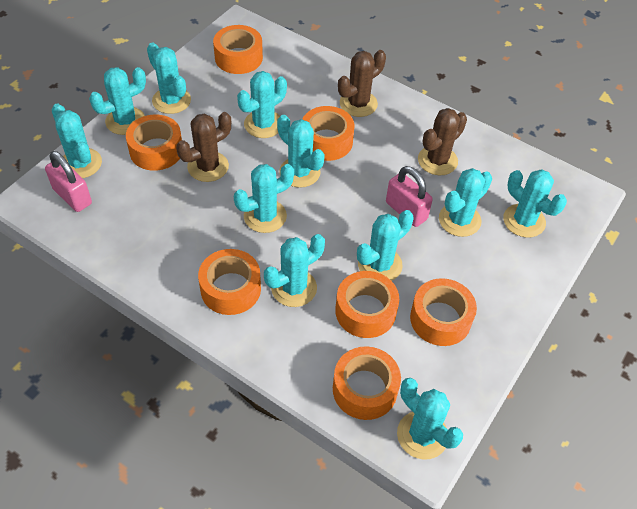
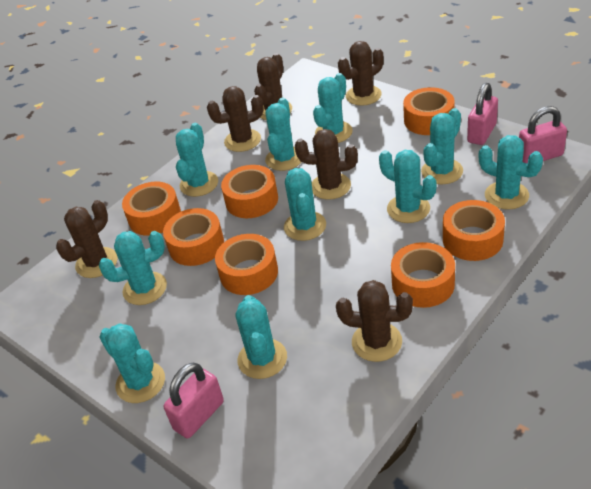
brown cactus: 3 -> 6
pink padlock: 2 -> 3
turquoise cactus: 11 -> 10

